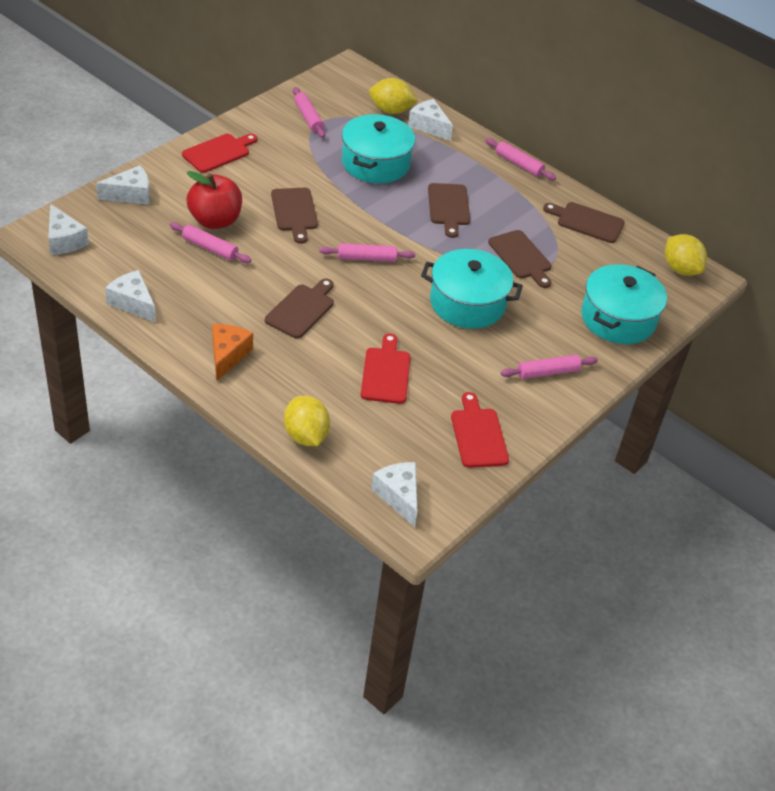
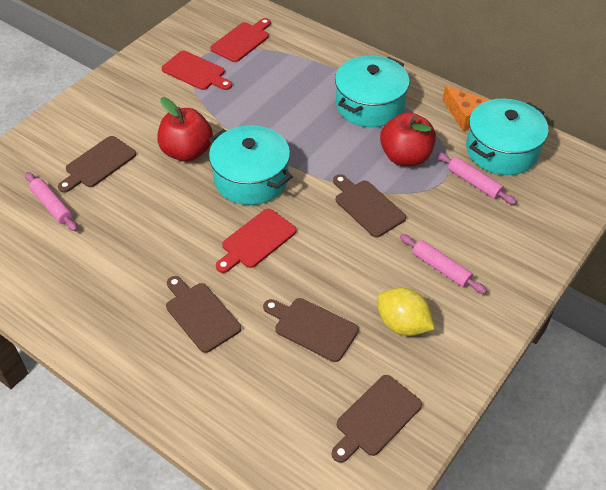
pink rolling pin: 5 -> 3
red apple: 1 -> 2
white cheese: 5 -> 0
yellow lemon: 3 -> 1

